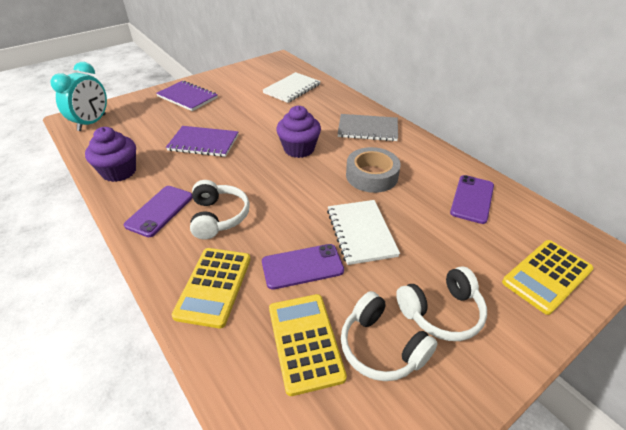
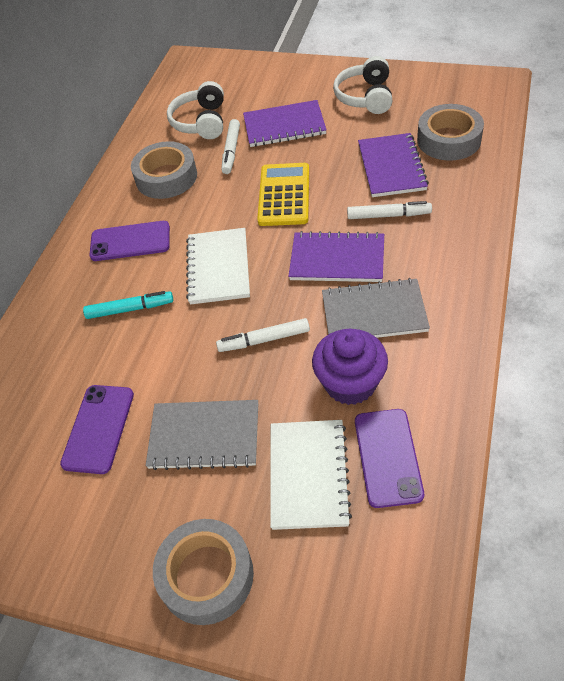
grey notebook: 1 -> 2
grey tape: 1 -> 3
purple cupcake: 2 -> 1
purple notebook: 2 -> 3
turquoise clock: 1 -> 0
turquoise marker: 0 -> 1
white headphones: 3 -> 2
white marker: 0 -> 3
yellow calculator: 3 -> 1

